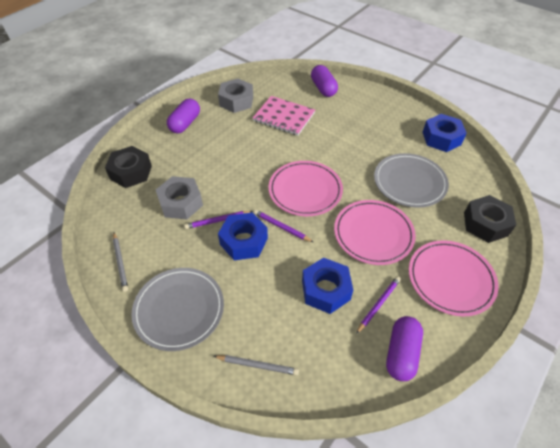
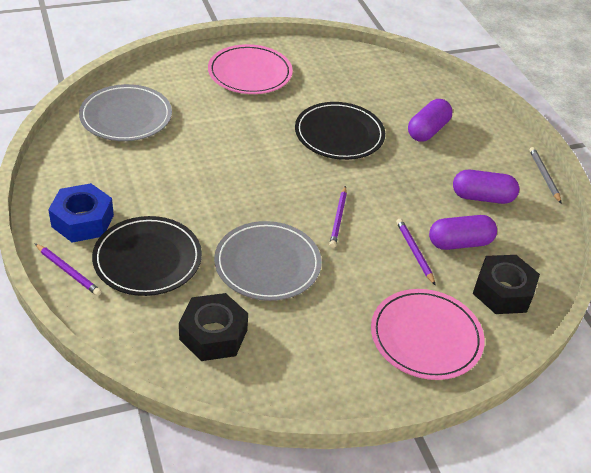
black plate: 0 -> 2
blue nut: 3 -> 1
grey nut: 2 -> 0
grey pencil: 2 -> 1
pink notebook: 1 -> 0
pink plate: 3 -> 2

